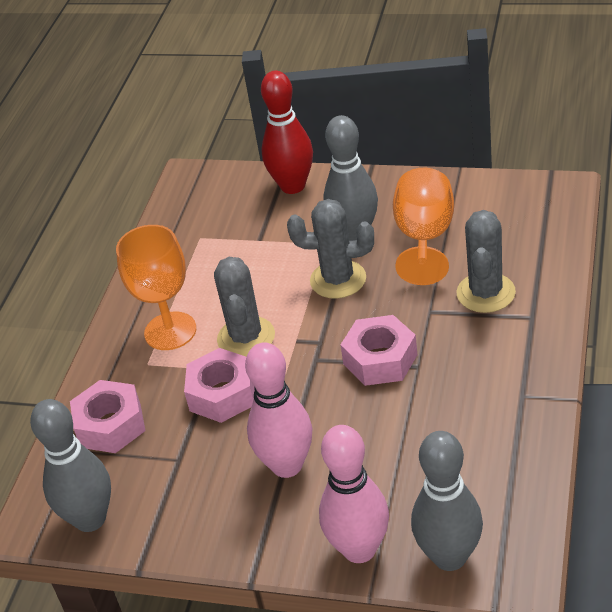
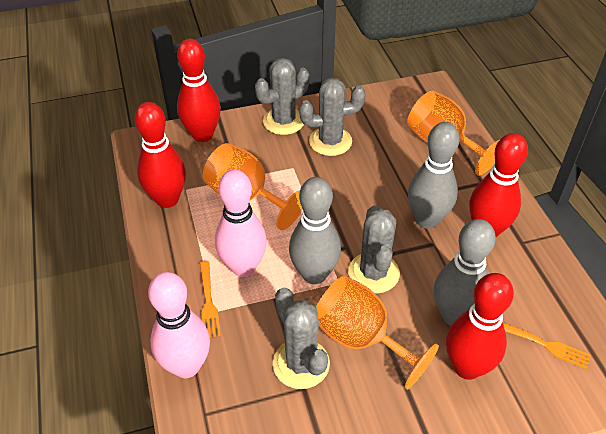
grey cactus: 3 -> 4
orange fork: 0 -> 2
orange goblet: 2 -> 3
pink nut: 3 -> 0
red bowling pin: 1 -> 4

